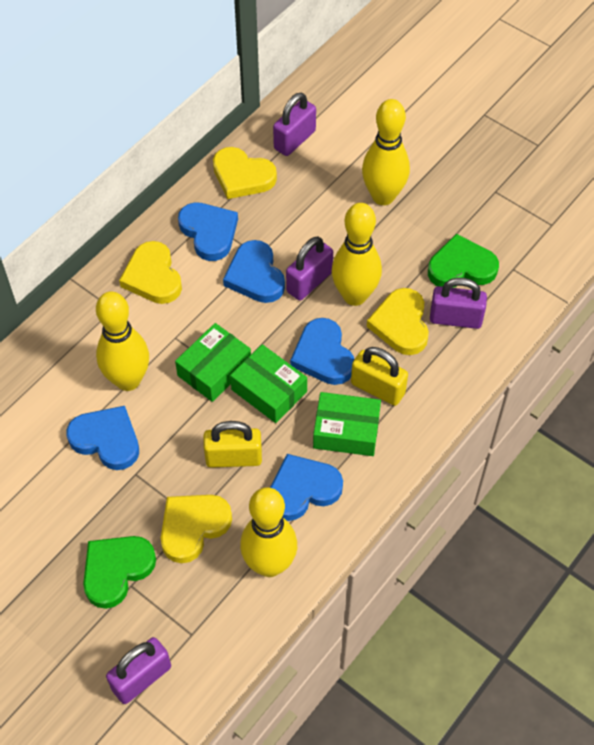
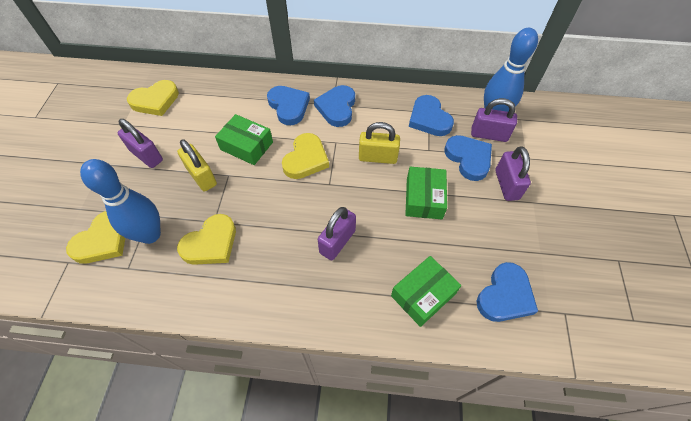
blue bowling pin: 0 -> 2
green heart: 2 -> 0
yellow bowling pin: 4 -> 0

